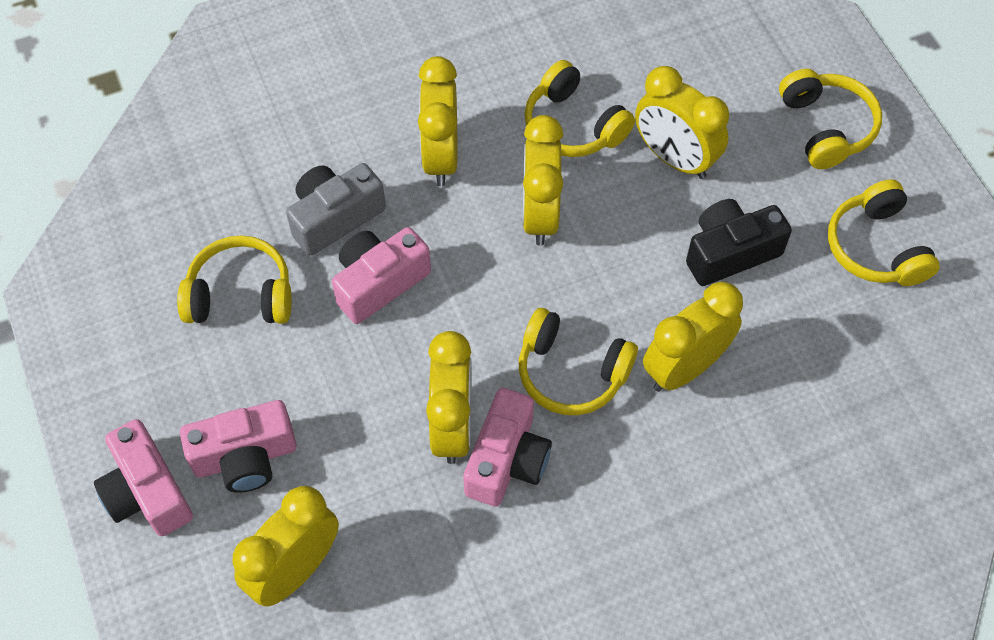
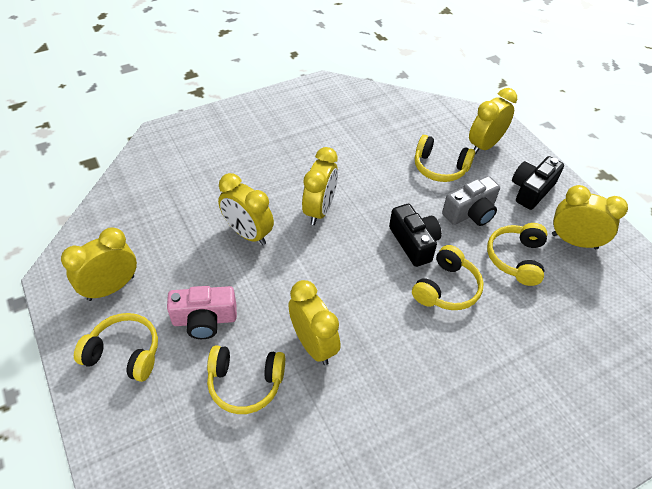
black camera: 1 -> 2
pink camera: 4 -> 1

